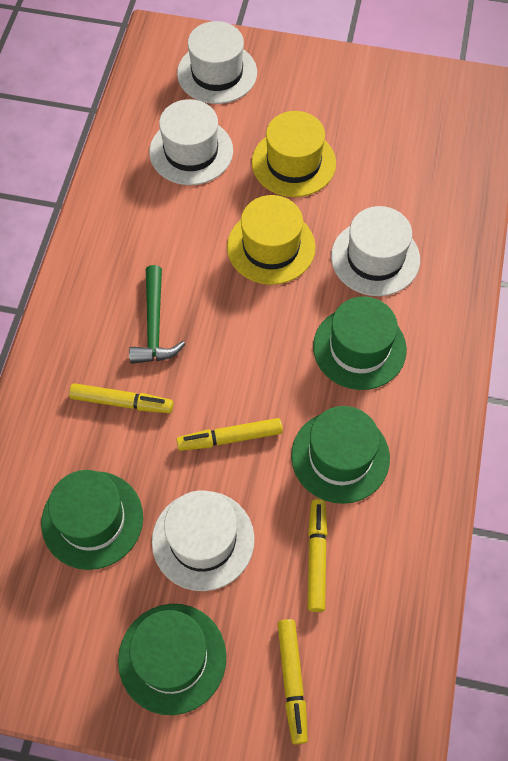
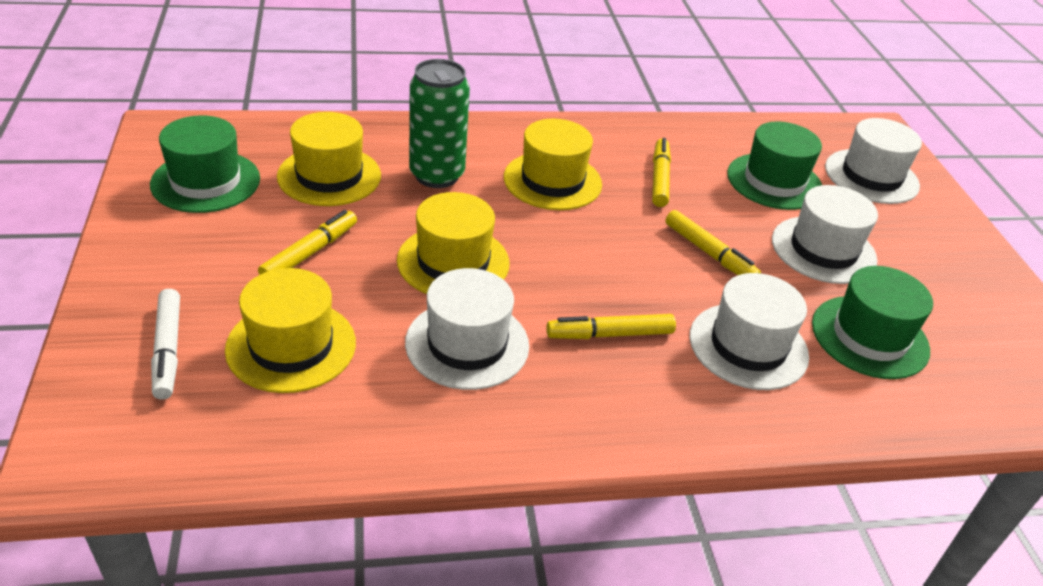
green can: 0 -> 1
green hammer: 1 -> 0
green hat: 4 -> 3
white marker: 0 -> 1
yellow hat: 2 -> 4

